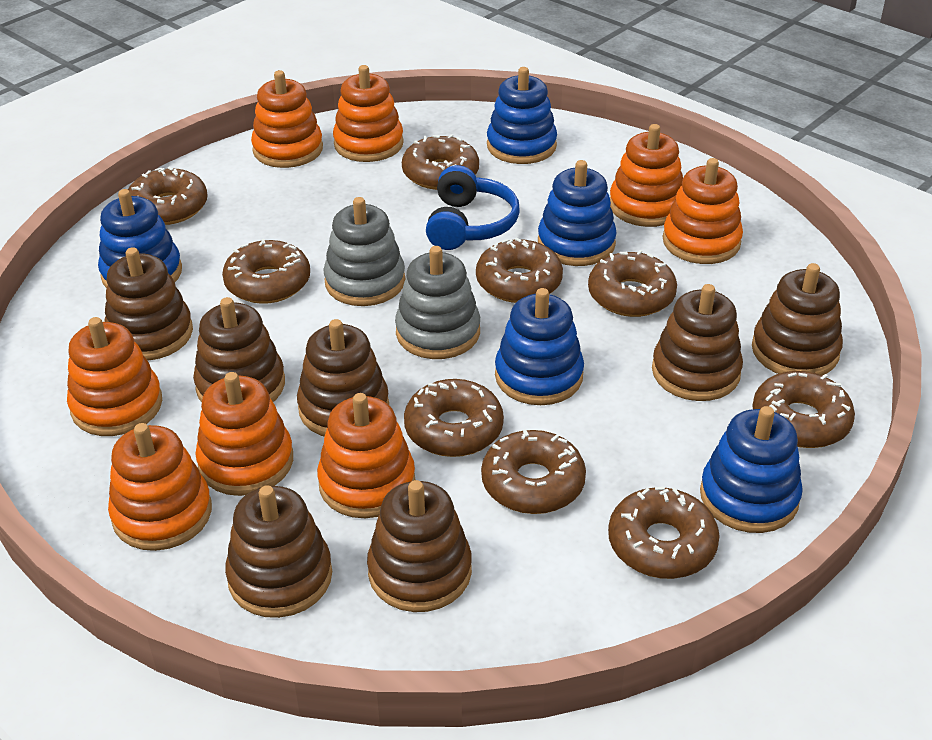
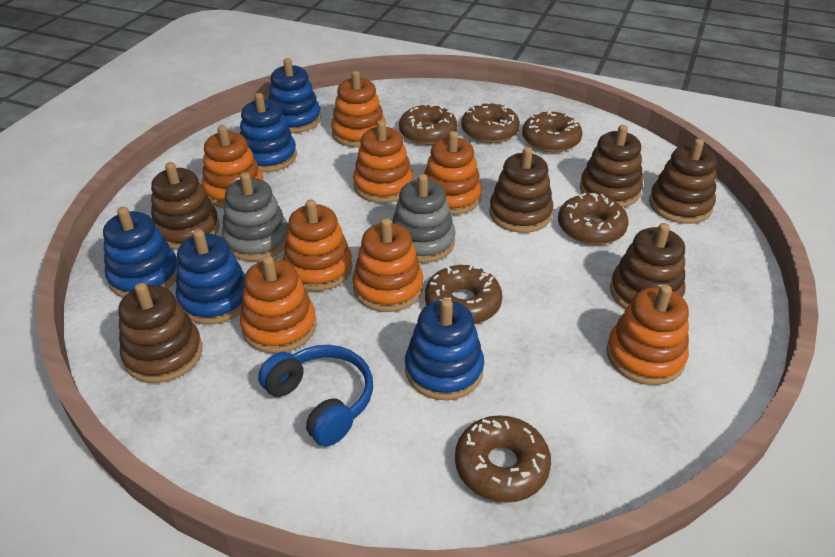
brown donut: 9 -> 6
brown stacking toy: 7 -> 6

